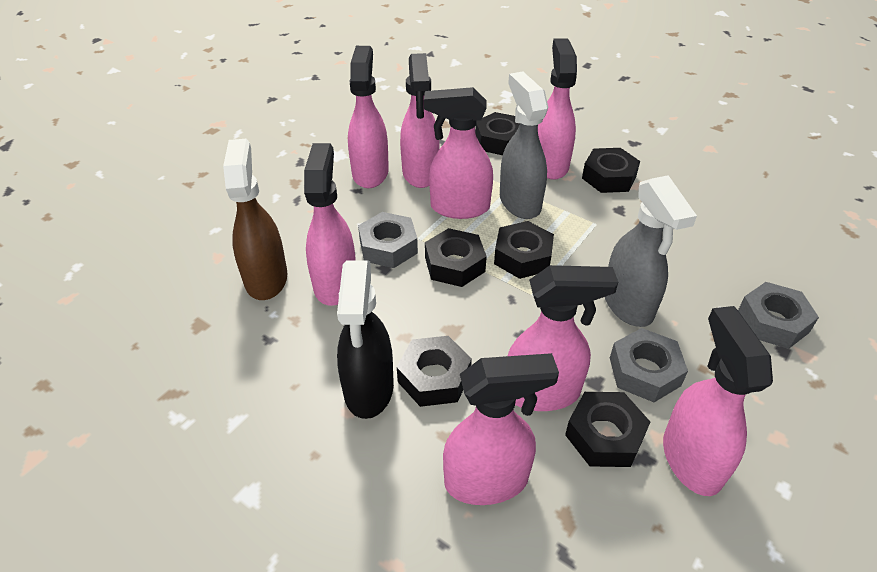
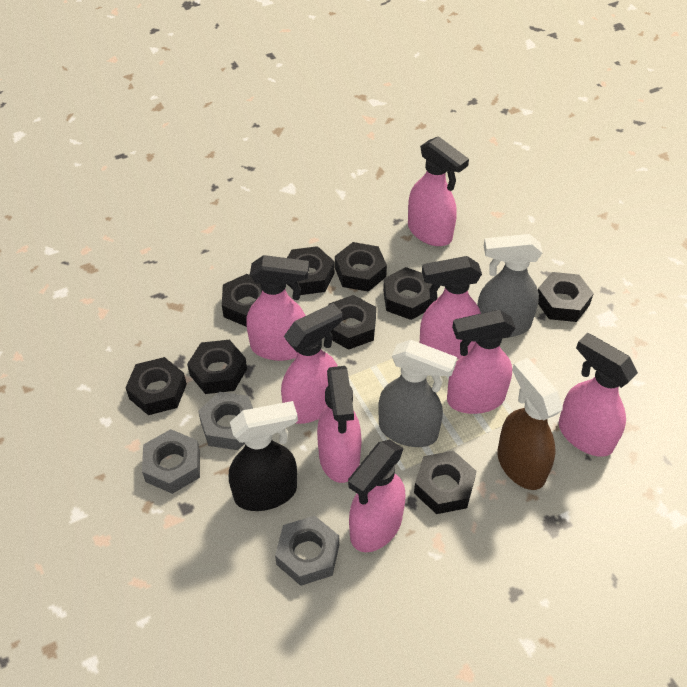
black nut: 6 -> 9

